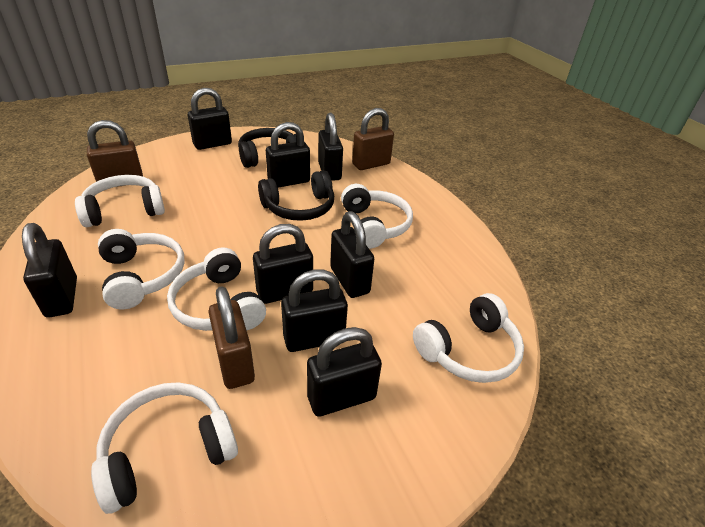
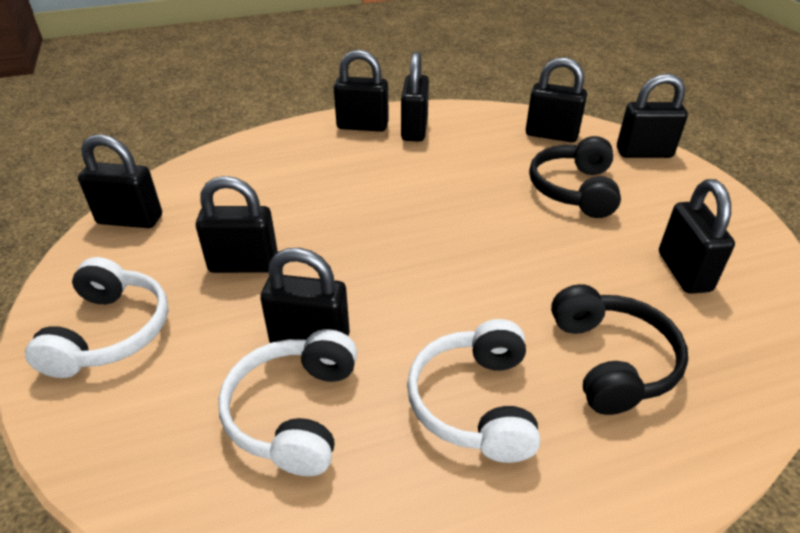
brown padlock: 3 -> 0
white headphones: 6 -> 3

